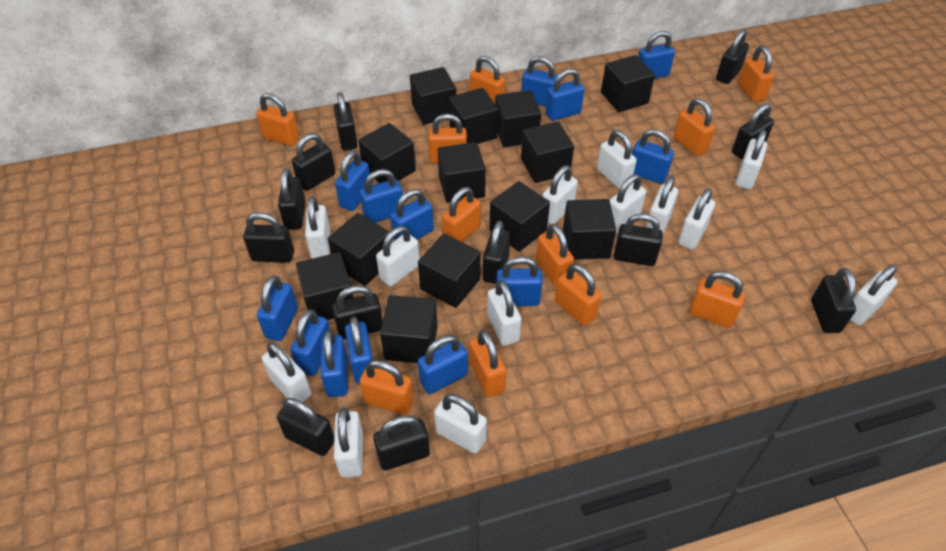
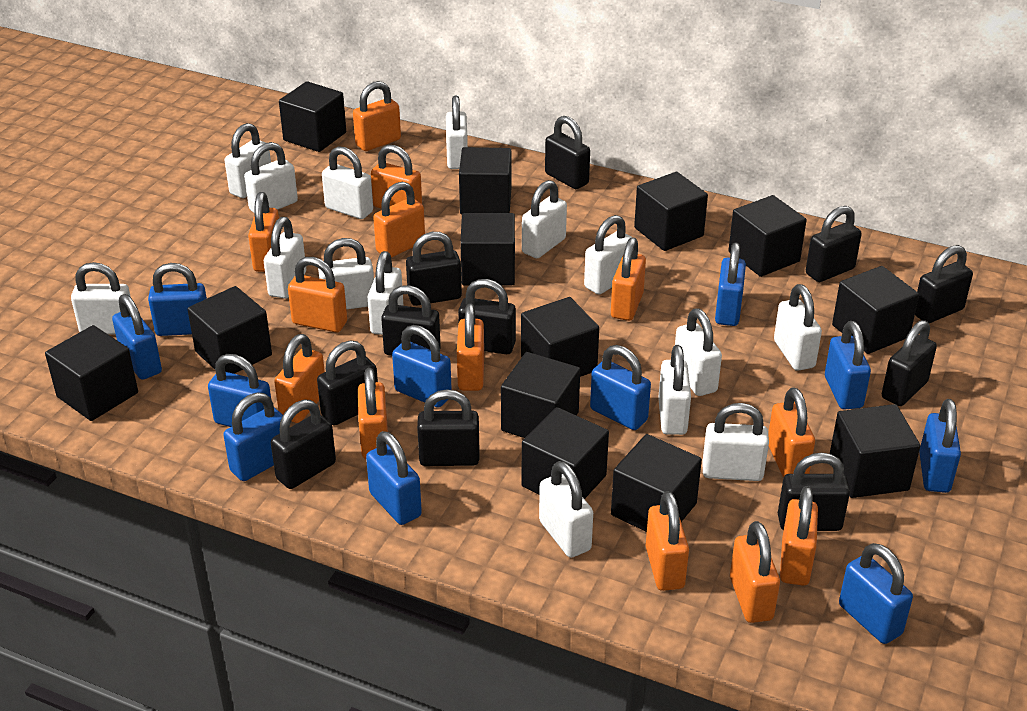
black padlock: 12 -> 11
blue padlock: 13 -> 11
orange padlock: 11 -> 13
white padlock: 13 -> 15

